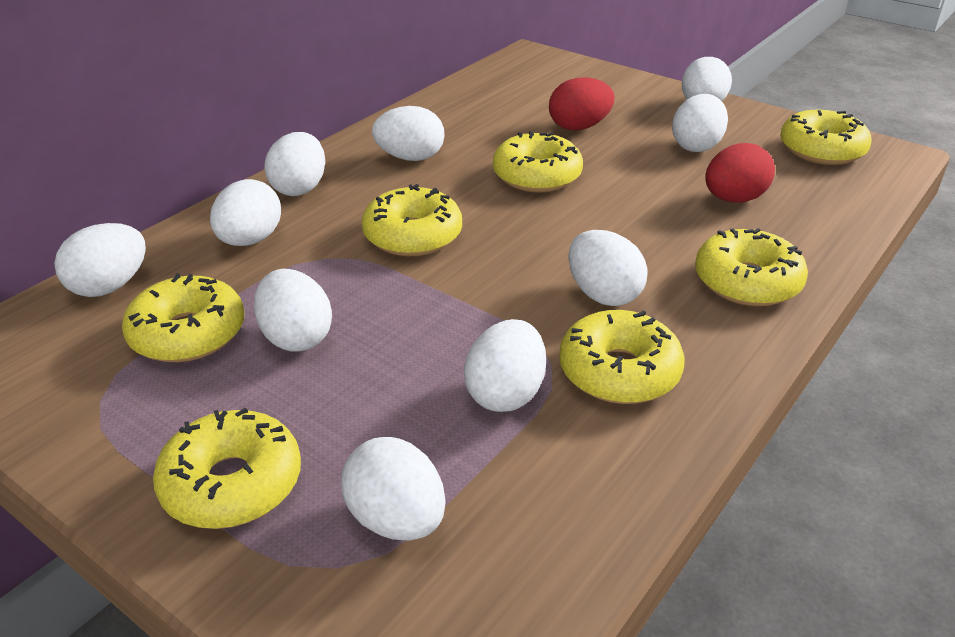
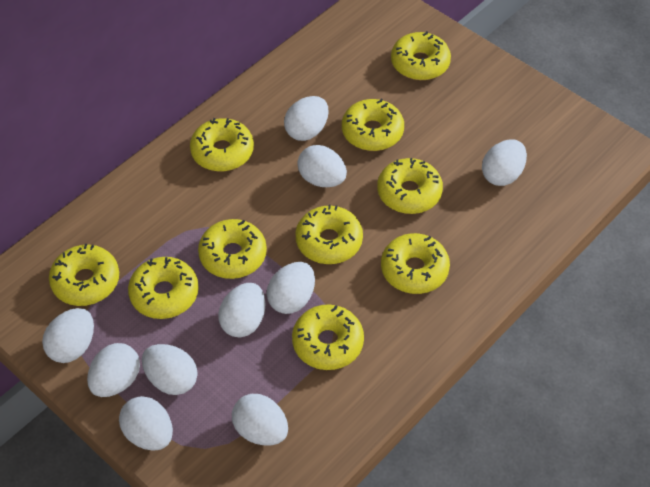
red egg: 2 -> 0
yellow donut: 7 -> 10

